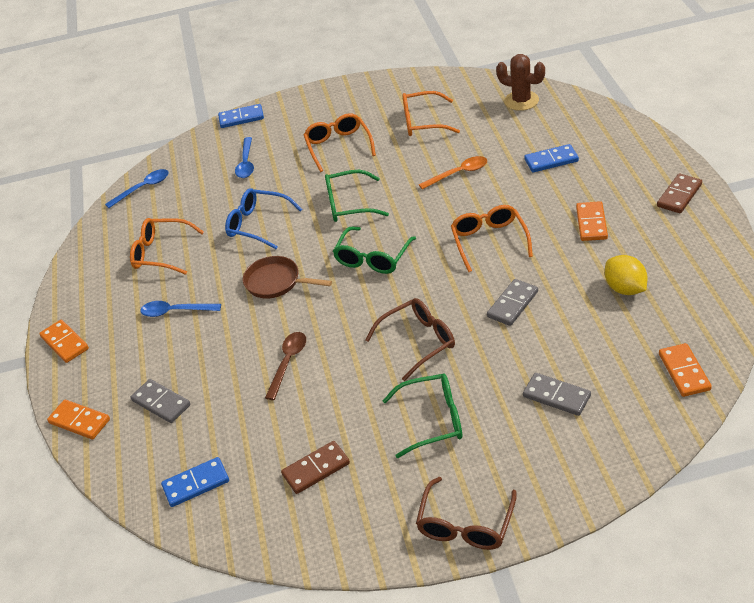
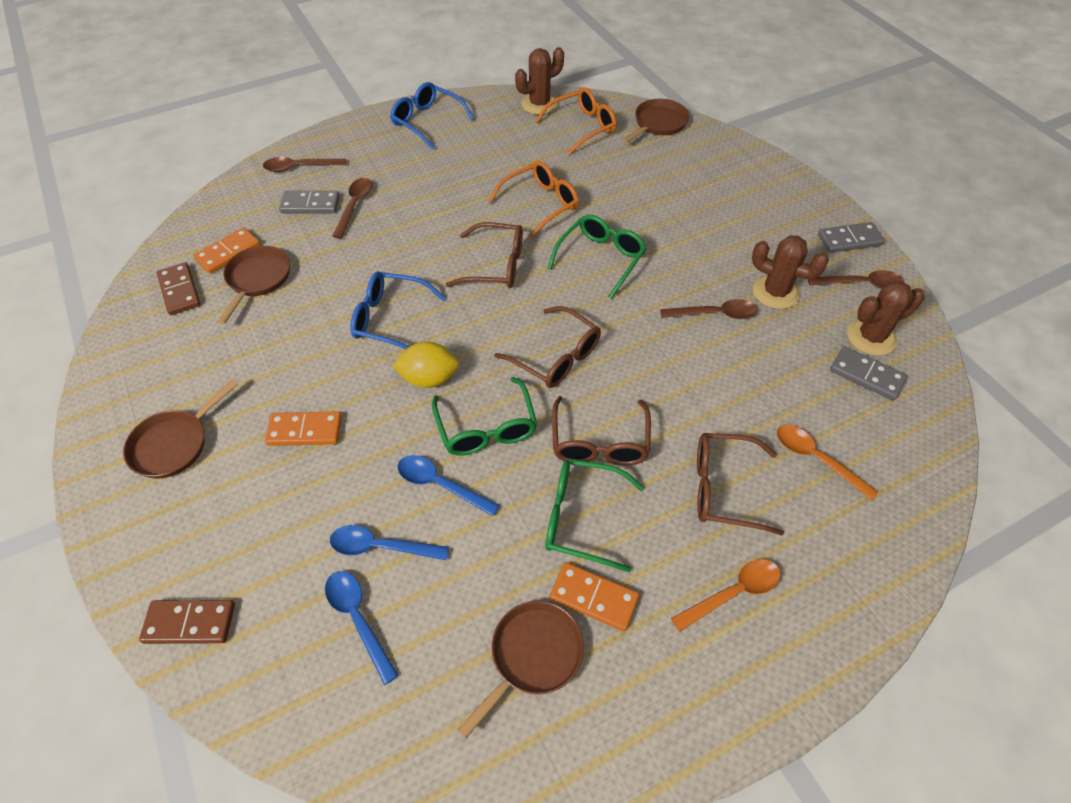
blue domino: 3 -> 0
blue glasses: 1 -> 2
brown cactus: 1 -> 3
brown glasses: 2 -> 4
brown pan: 1 -> 4
brown spoon: 1 -> 4
orange domino: 4 -> 3
orange glasses: 4 -> 2
orange spoon: 1 -> 2

